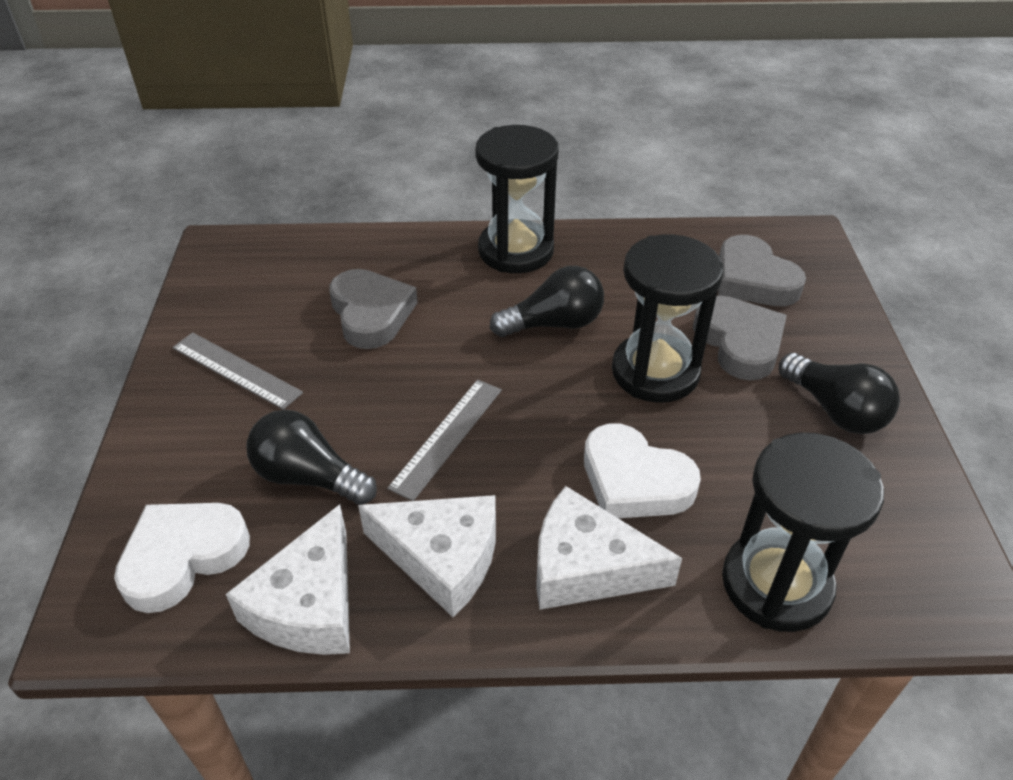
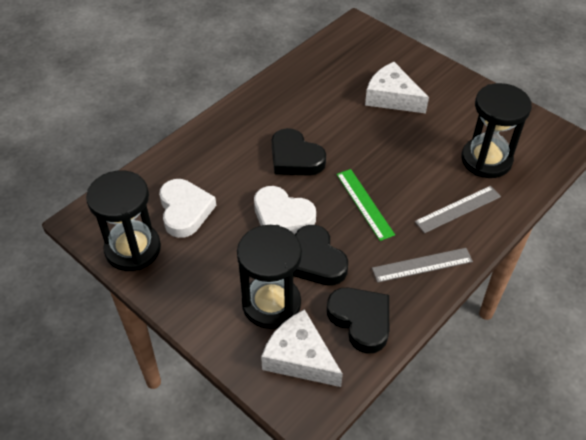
black heart: 0 -> 3
black light bulb: 3 -> 0
green ruler: 0 -> 1
grey heart: 3 -> 0
white cheese: 3 -> 2

